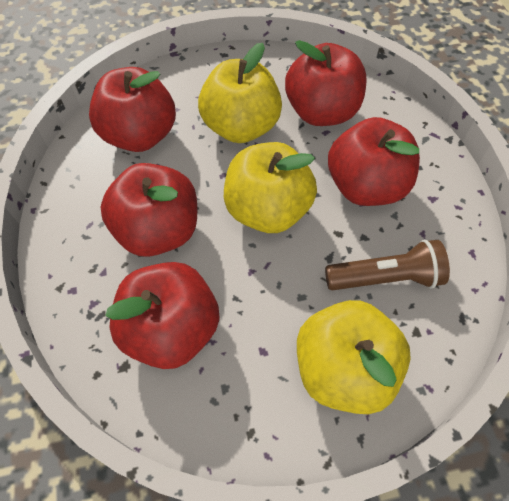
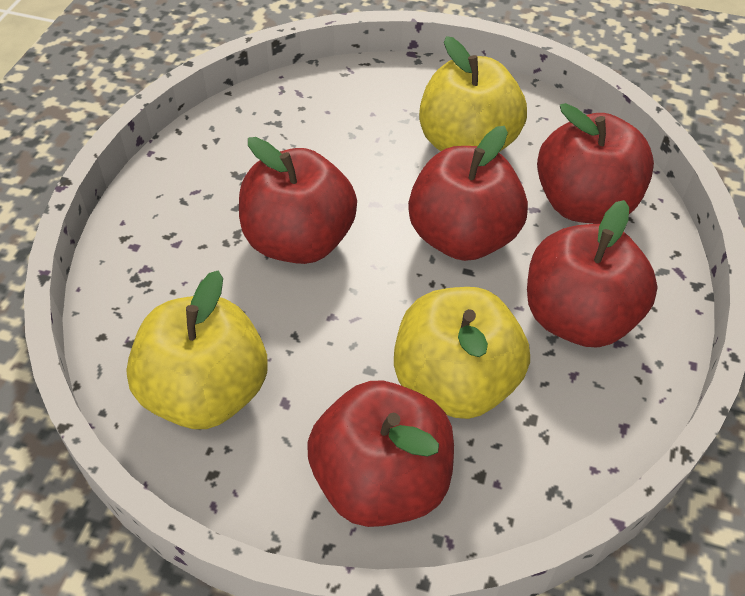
brown flashlight: 1 -> 0

